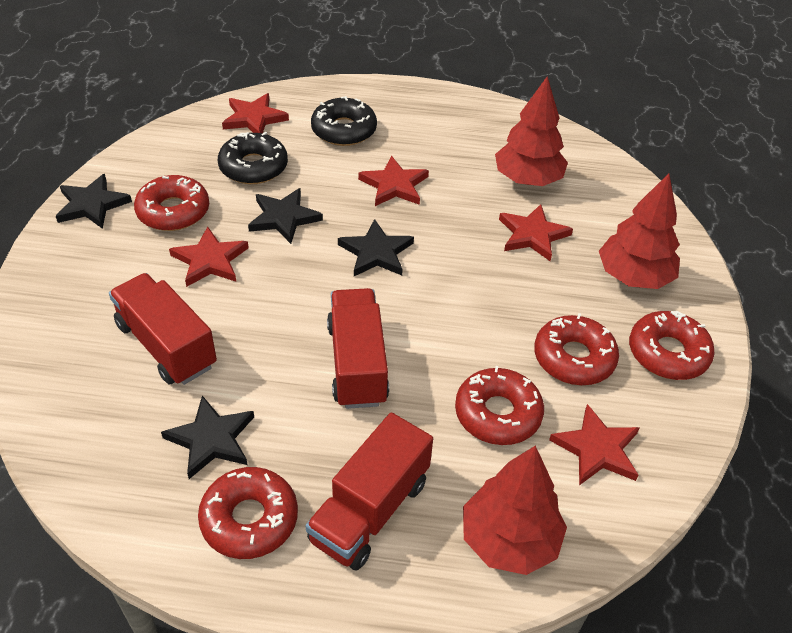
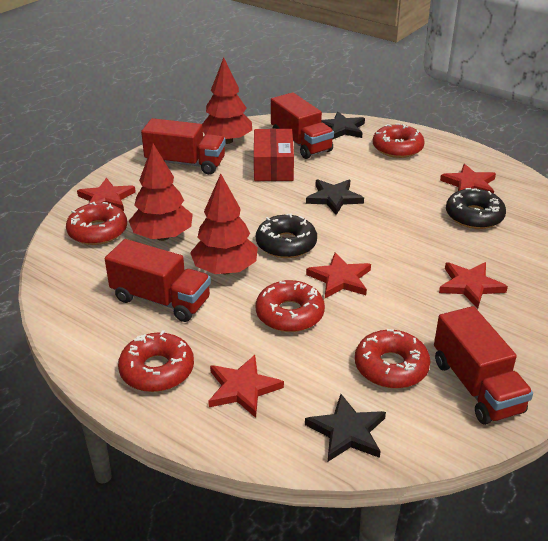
black star: 4 -> 3
red box: 0 -> 1
red truck: 3 -> 4

